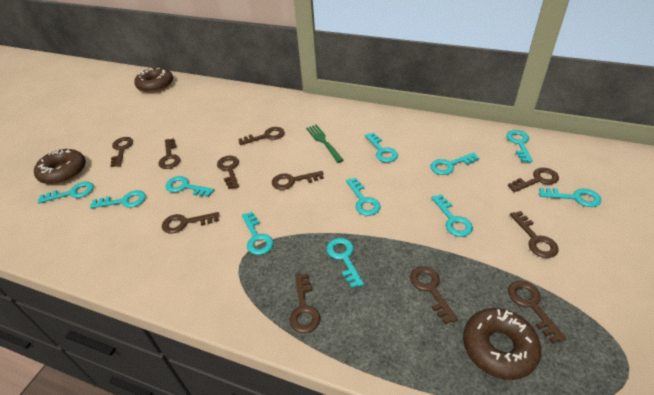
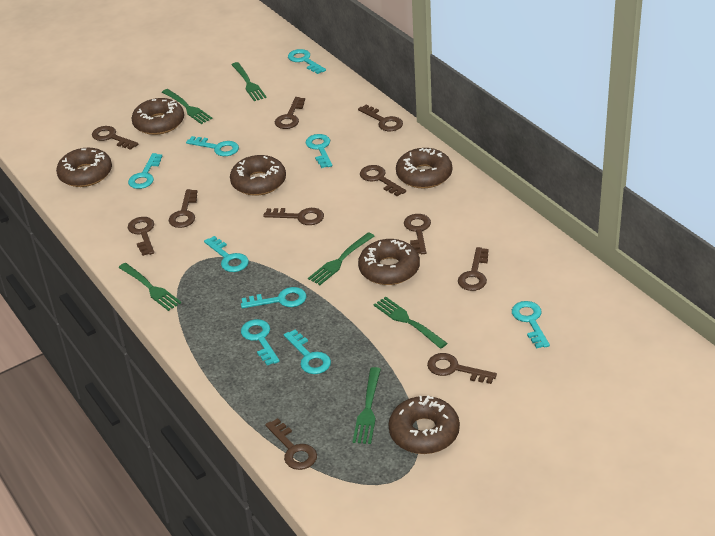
brown donut: 3 -> 6
green fork: 1 -> 6
turquoise key: 11 -> 9

